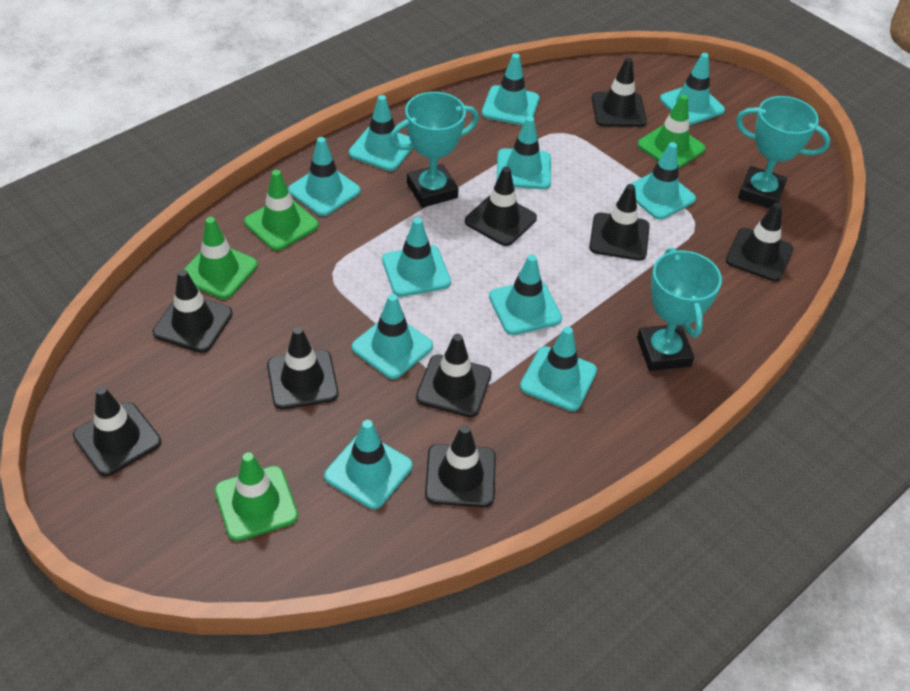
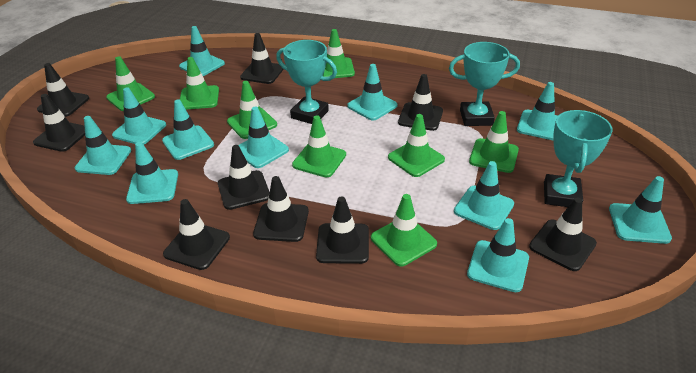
green traffic cone: 4 -> 8

